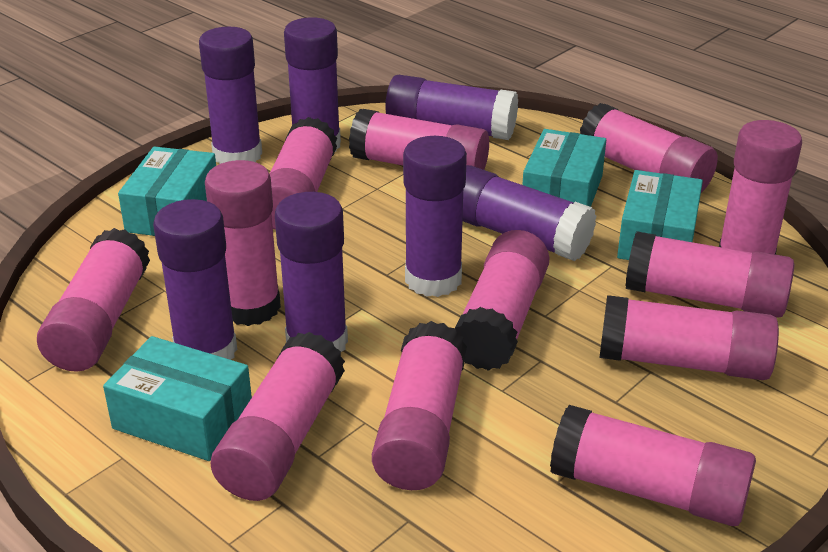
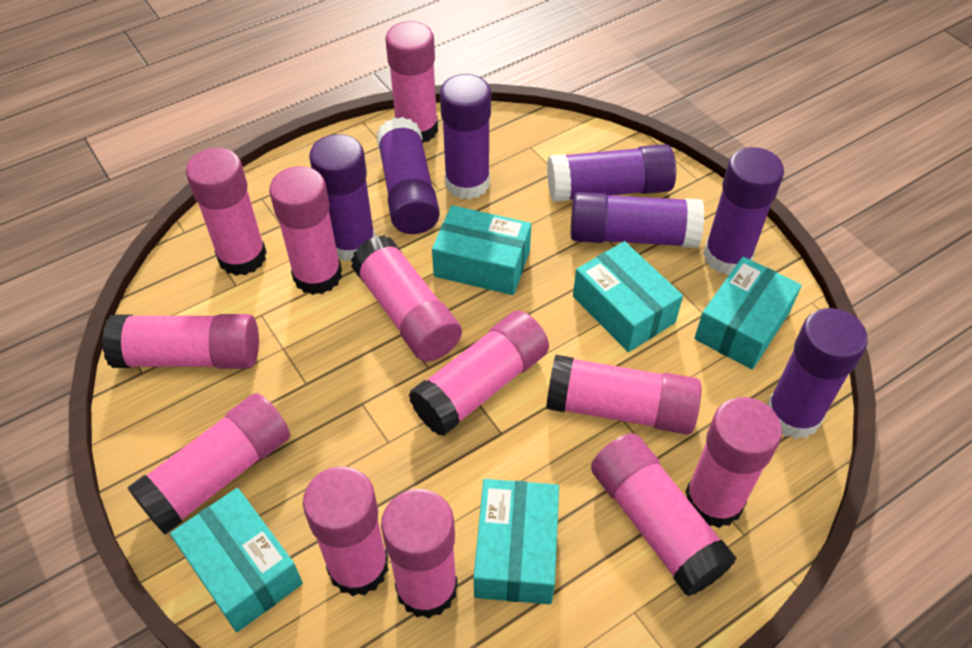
turquoise box: 4 -> 5

